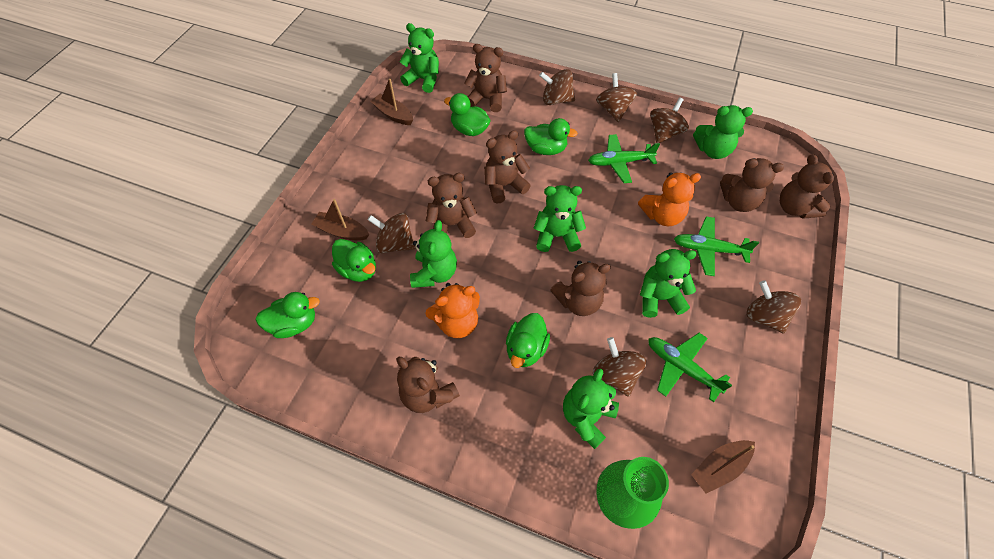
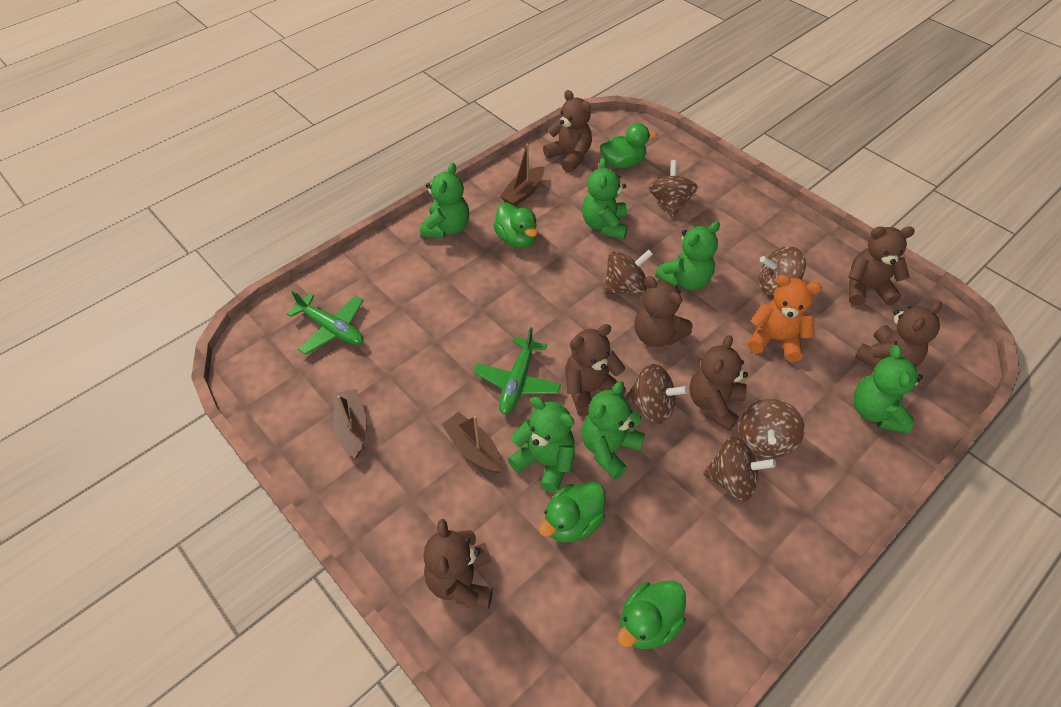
green duck: 5 -> 4
green plane: 3 -> 2
green vase: 1 -> 0
orange teddy bear: 2 -> 1

